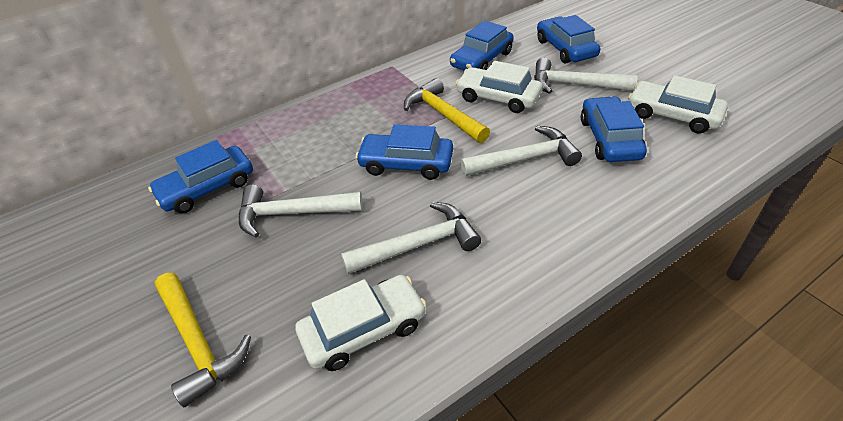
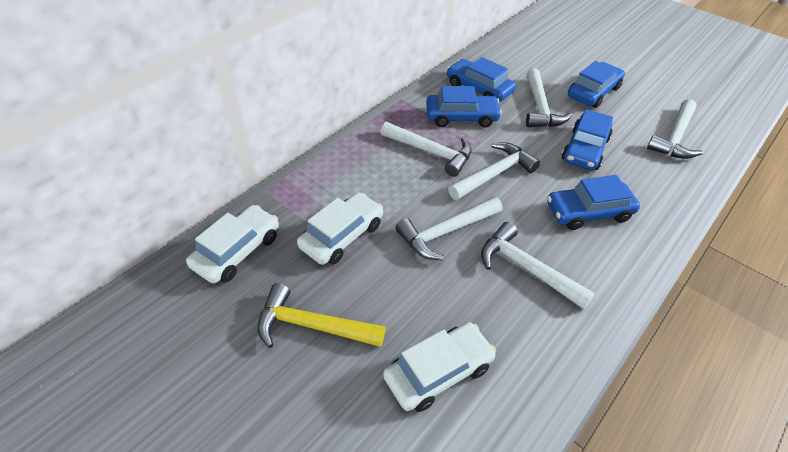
white hammer: 4 -> 6
yellow hammer: 2 -> 1

